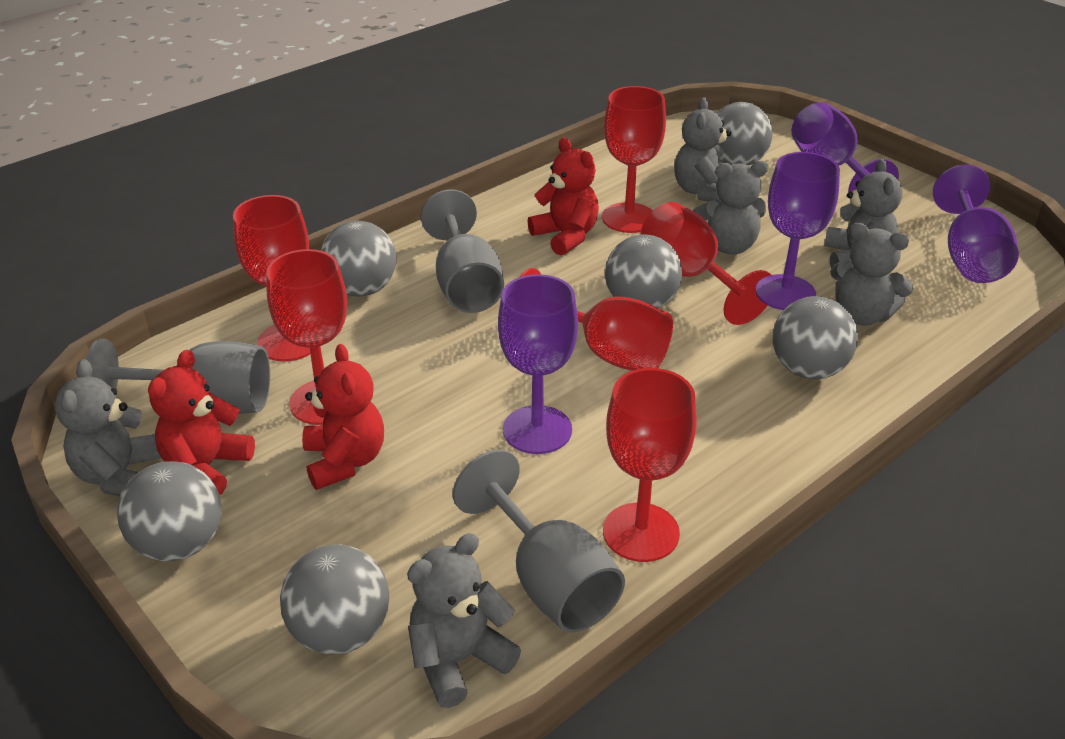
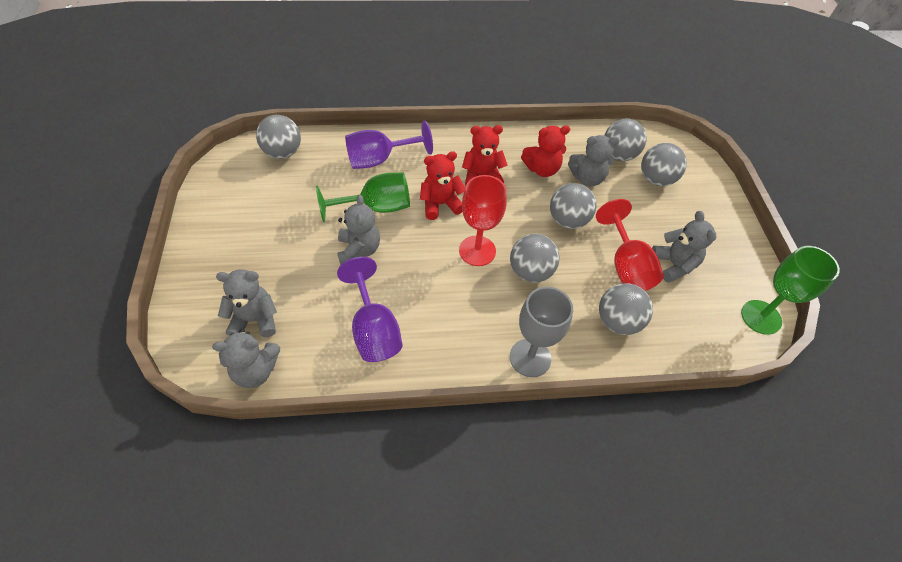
green goblet: 0 -> 2
grey goblet: 3 -> 1
grey teddy bear: 6 -> 5
purple goblet: 4 -> 2
red goblet: 6 -> 2

